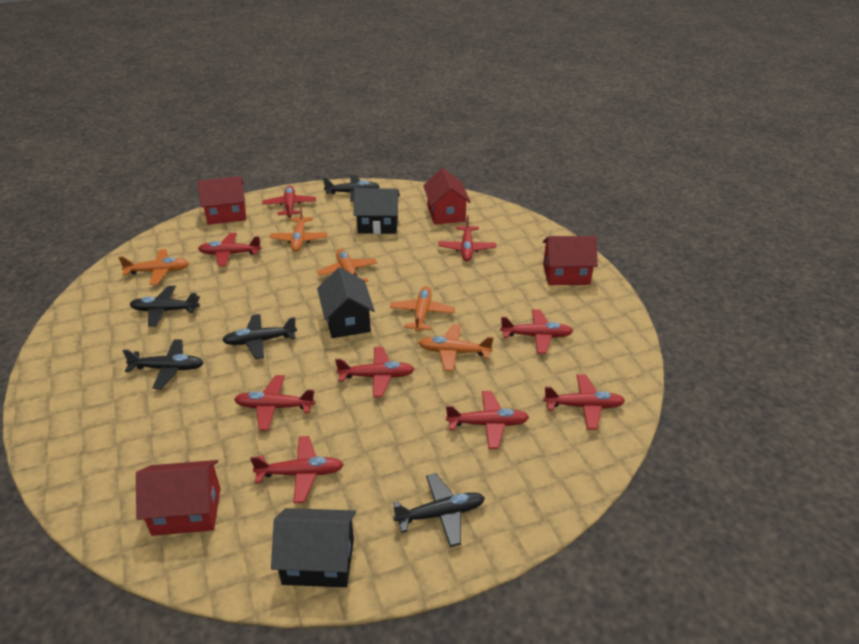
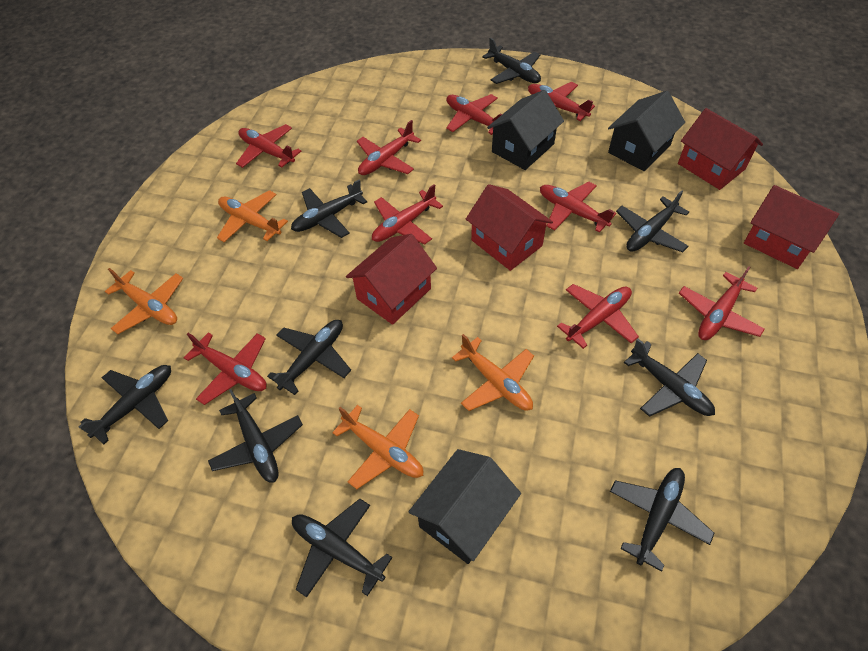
black plane: 5 -> 9
orange plane: 5 -> 4

